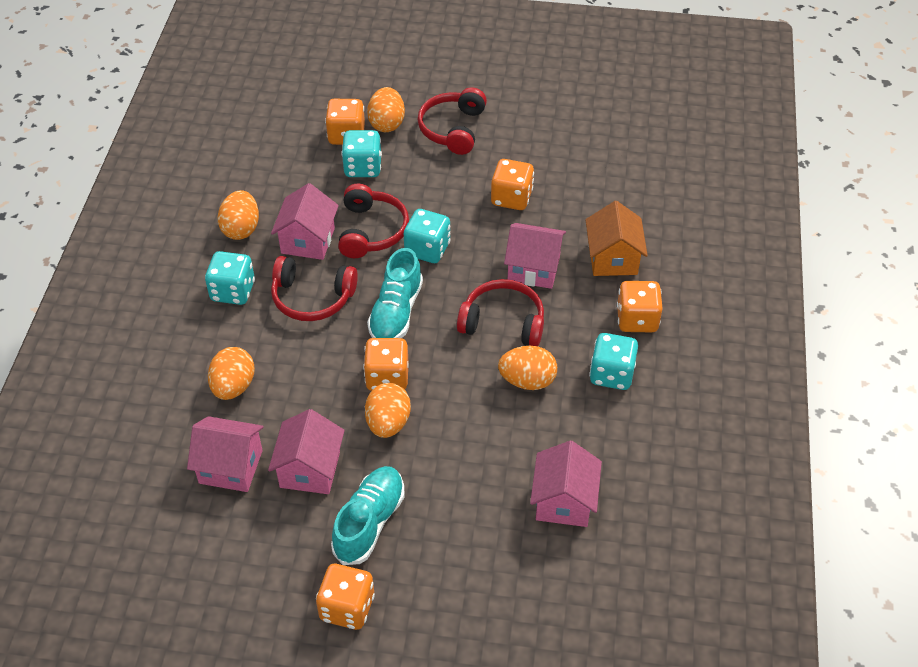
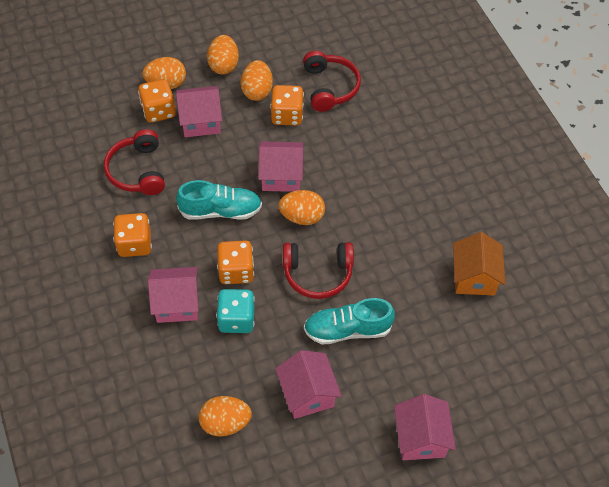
orange dice: 5 -> 4
red headphones: 4 -> 3
turquoise dice: 4 -> 1

